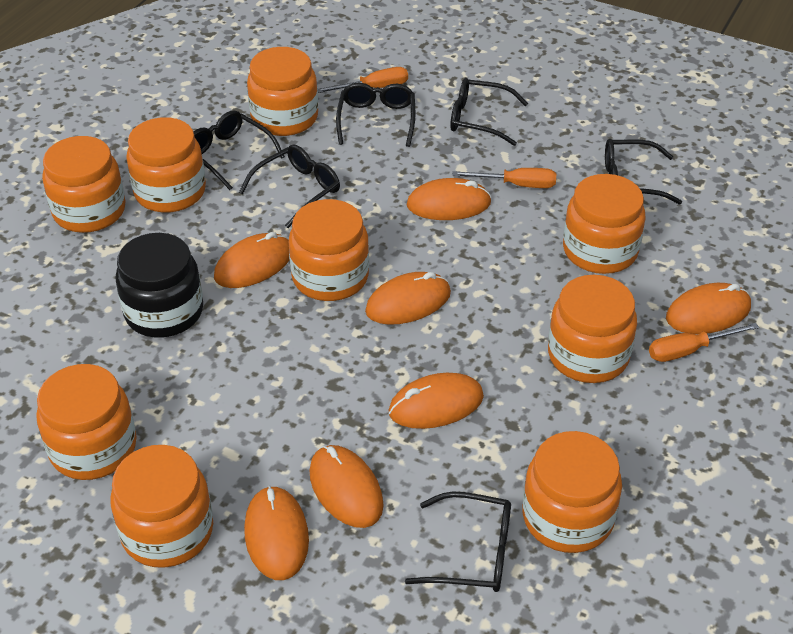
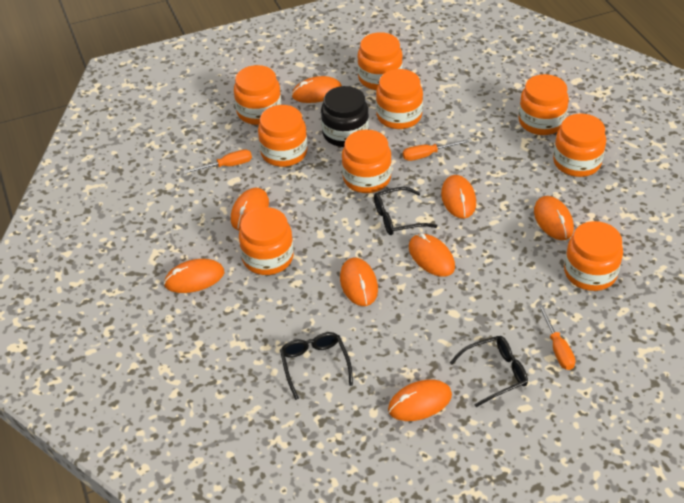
black glasses: 6 -> 3
orange mouse: 7 -> 8

